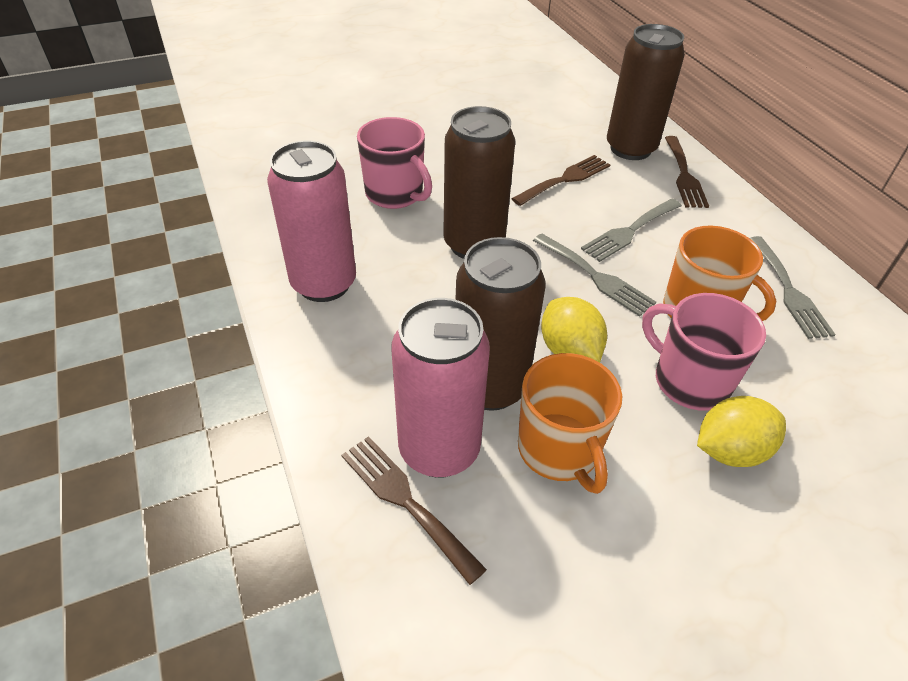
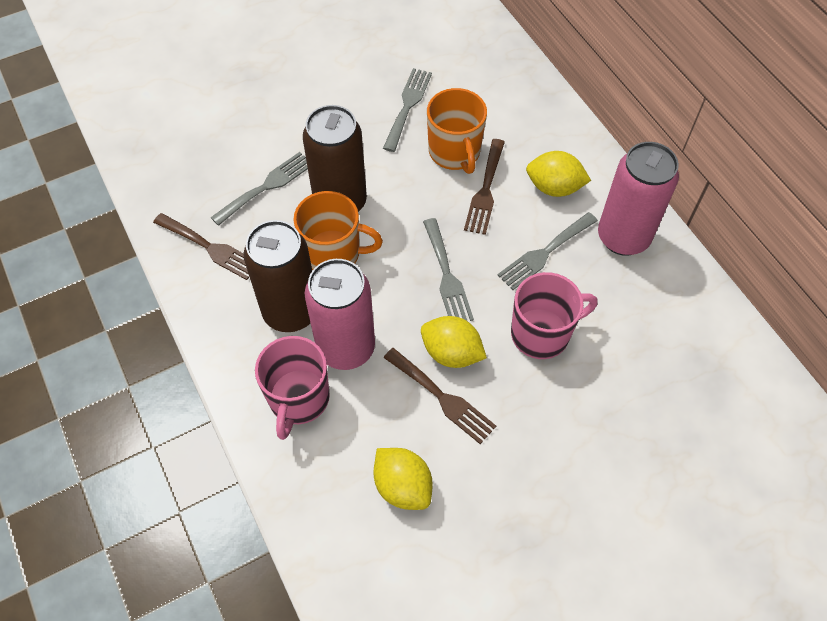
brown can: 3 -> 2
grey fork: 3 -> 4
yellow lemon: 2 -> 3

